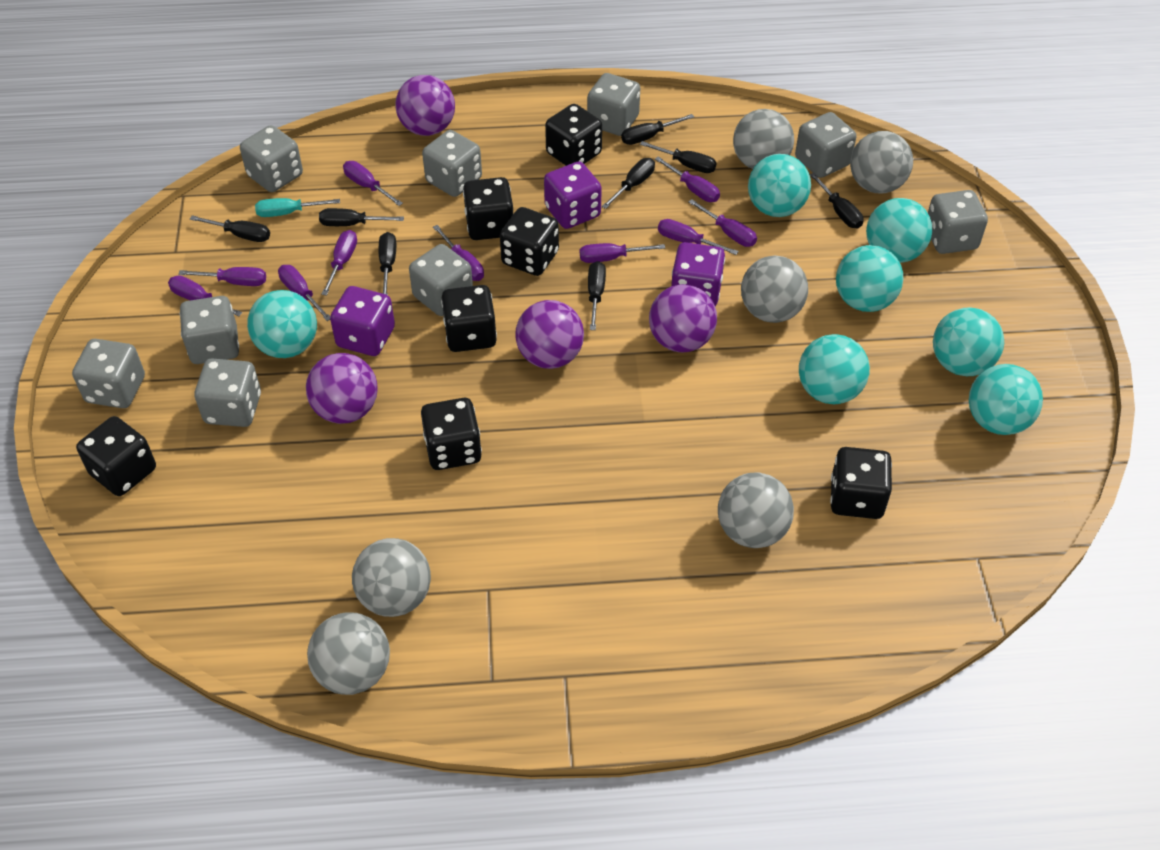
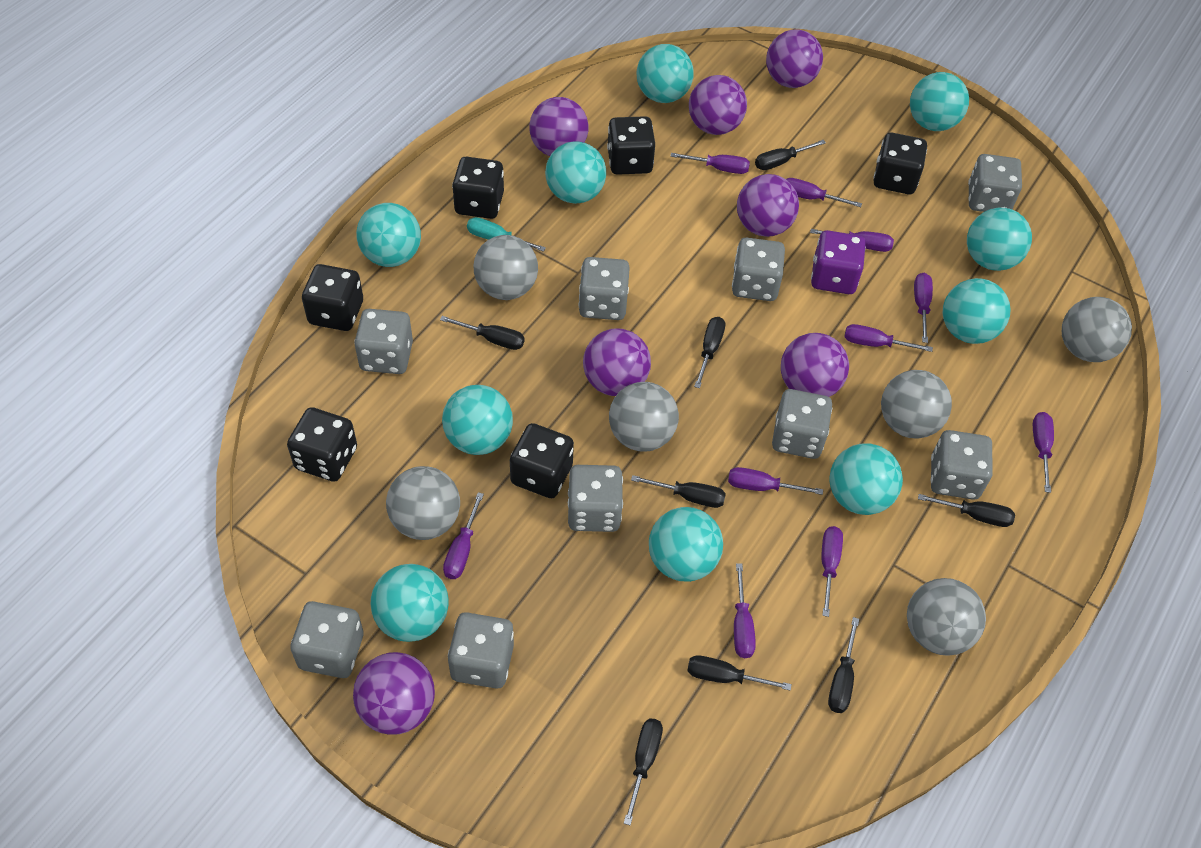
black dice: 7 -> 6
purple ball: 4 -> 7
purple dice: 3 -> 1
turquoise ball: 7 -> 10

